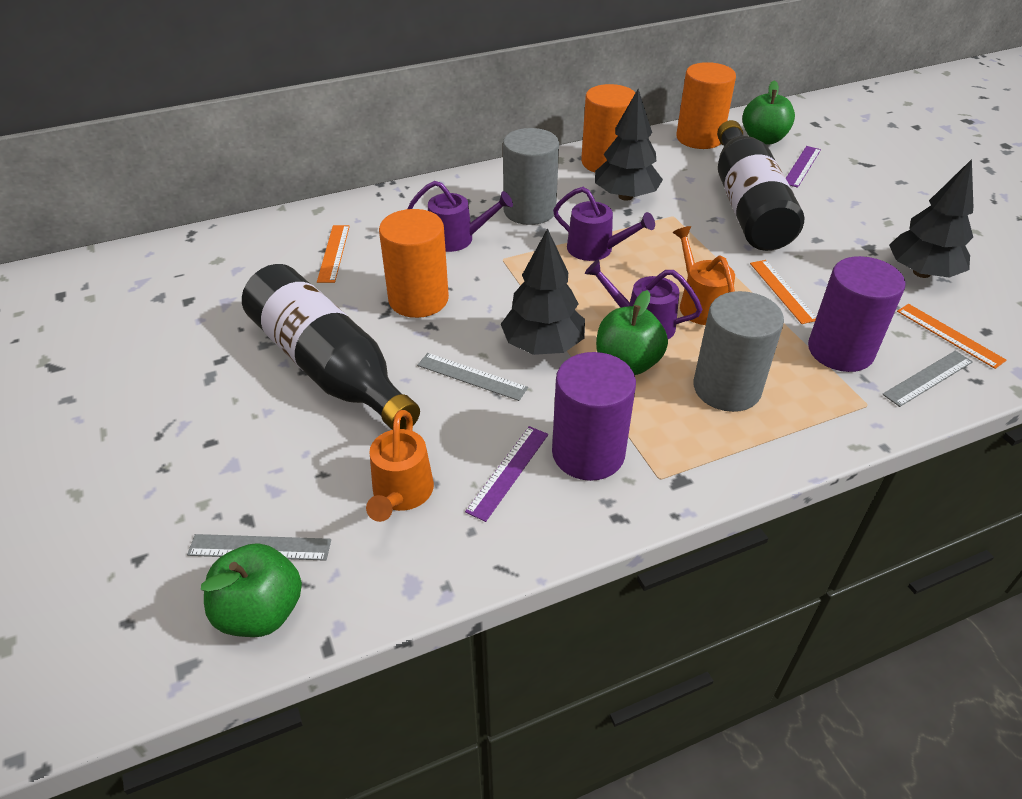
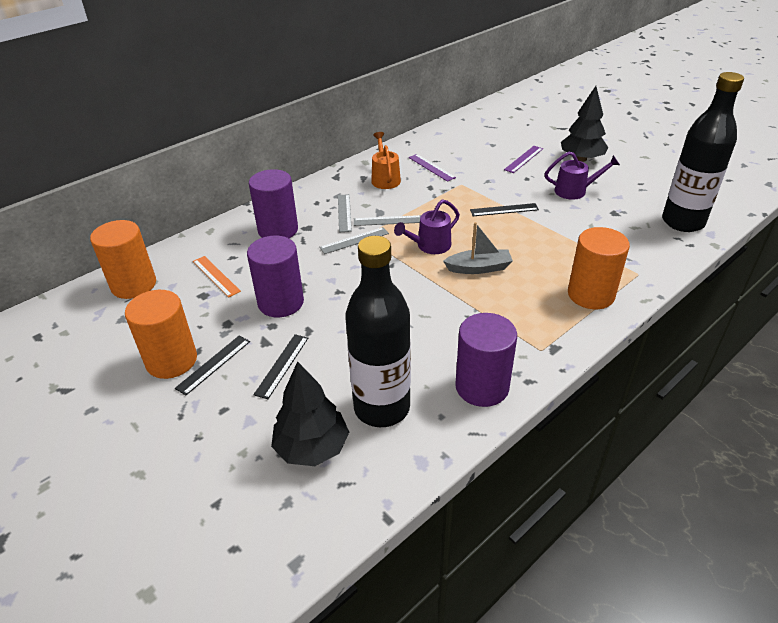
black ruler: 0 -> 3
black tree: 3 -> 2
green apple: 3 -> 0
grey boat: 0 -> 1
grey cylinder: 2 -> 0
orange ruler: 3 -> 1
orange watering can: 2 -> 1
purple cylinder: 2 -> 3
purple watering can: 3 -> 2

